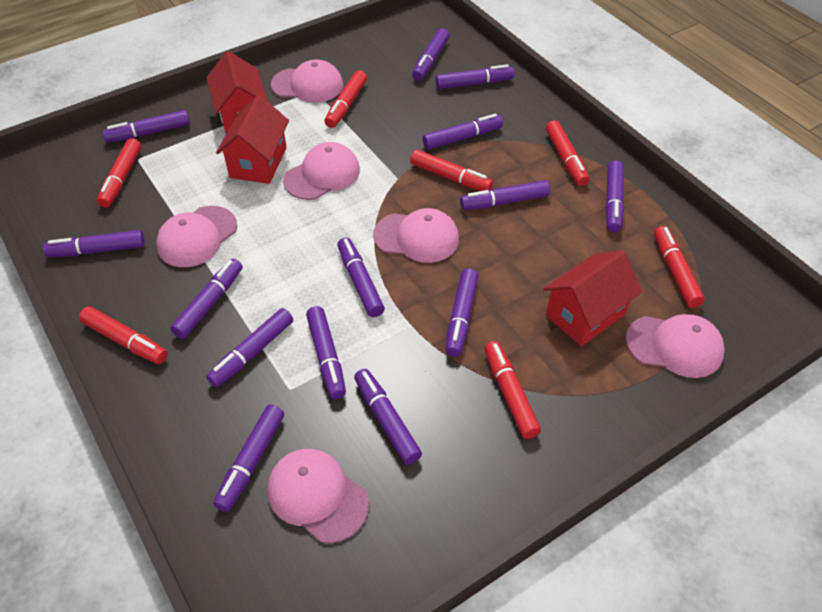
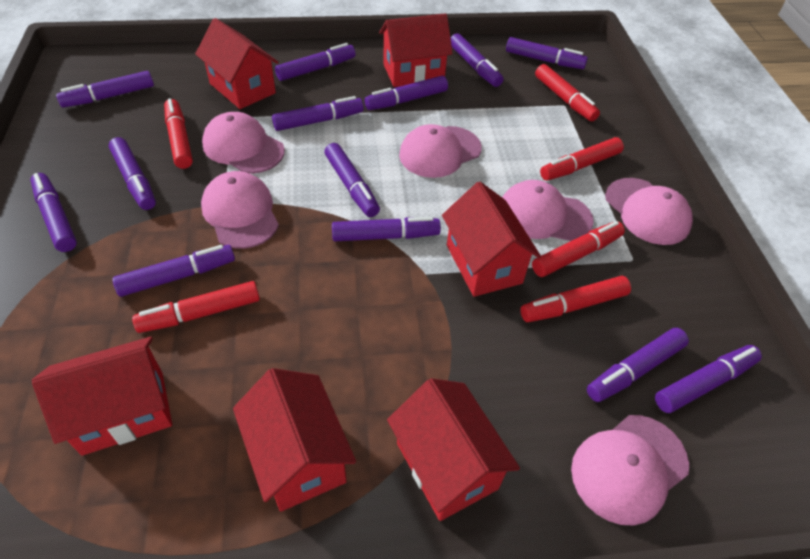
purple marker: 14 -> 13
red house: 3 -> 6
red marker: 7 -> 6

